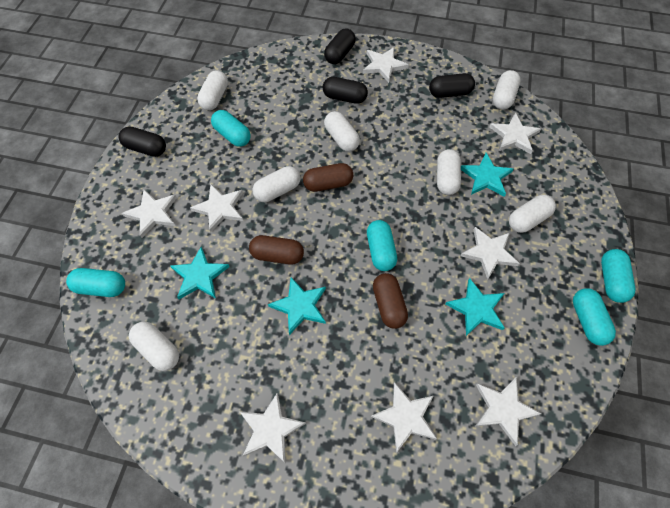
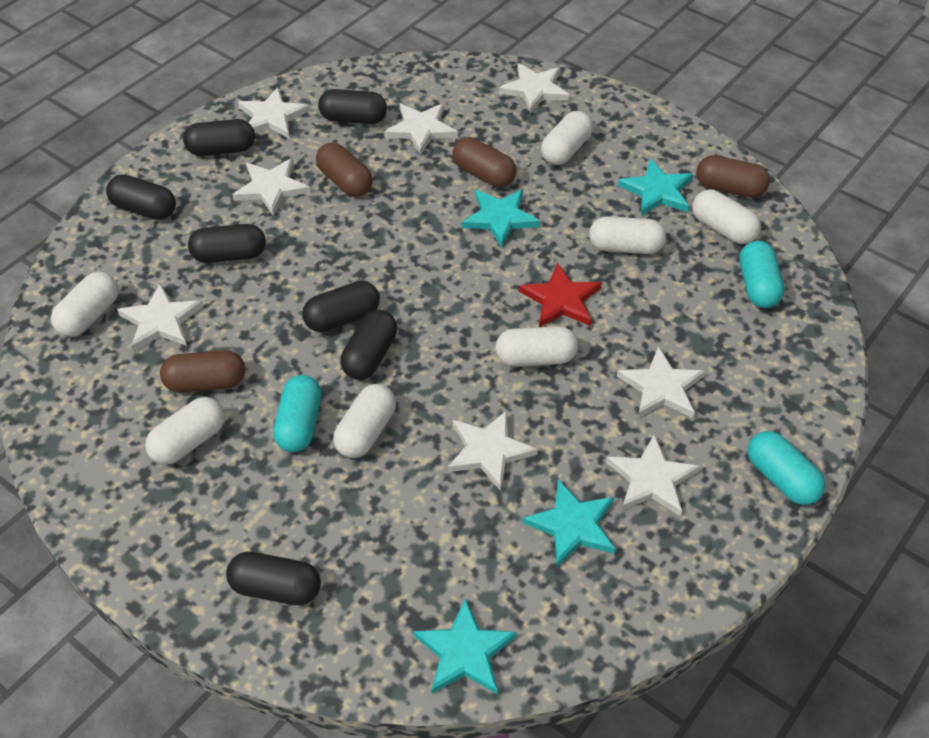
black capsule: 4 -> 7
brown capsule: 3 -> 4
red star: 0 -> 1
turquoise capsule: 5 -> 3

